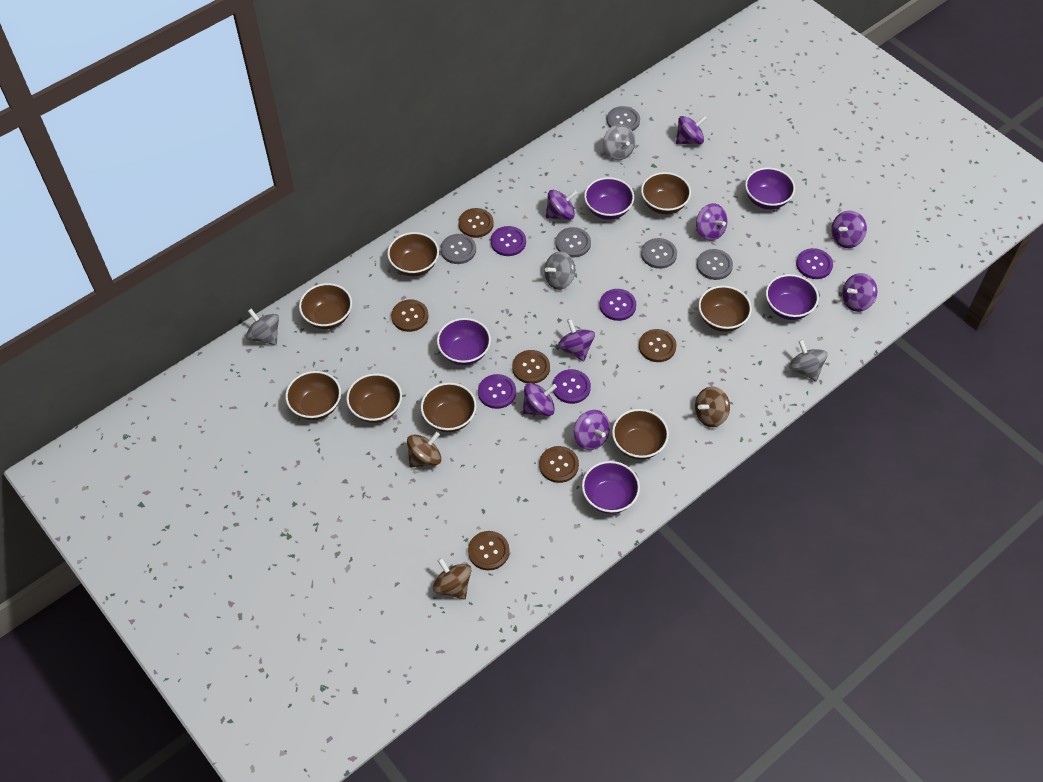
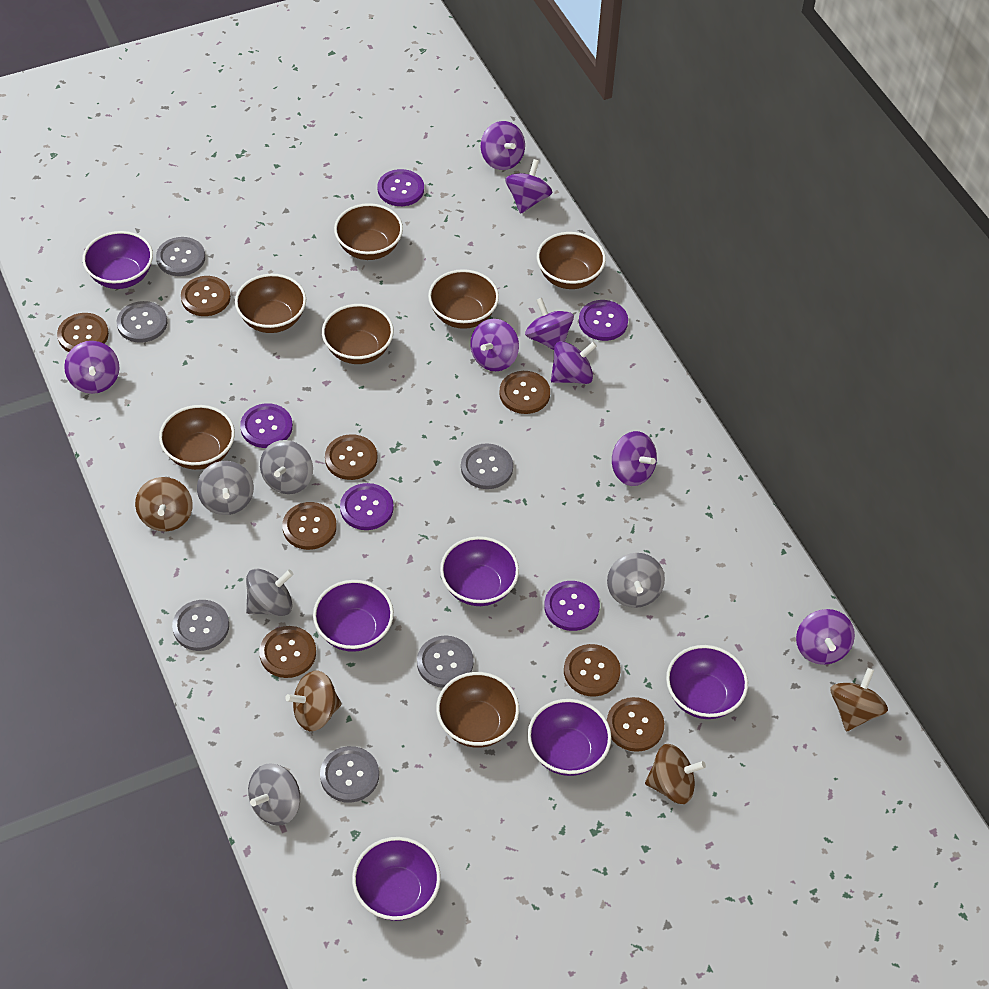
brown bowl: 8 -> 7
brown button: 6 -> 8
brown spinning top: 3 -> 4
grey button: 5 -> 6
grey spinning top: 4 -> 5
purple bowl: 5 -> 6

